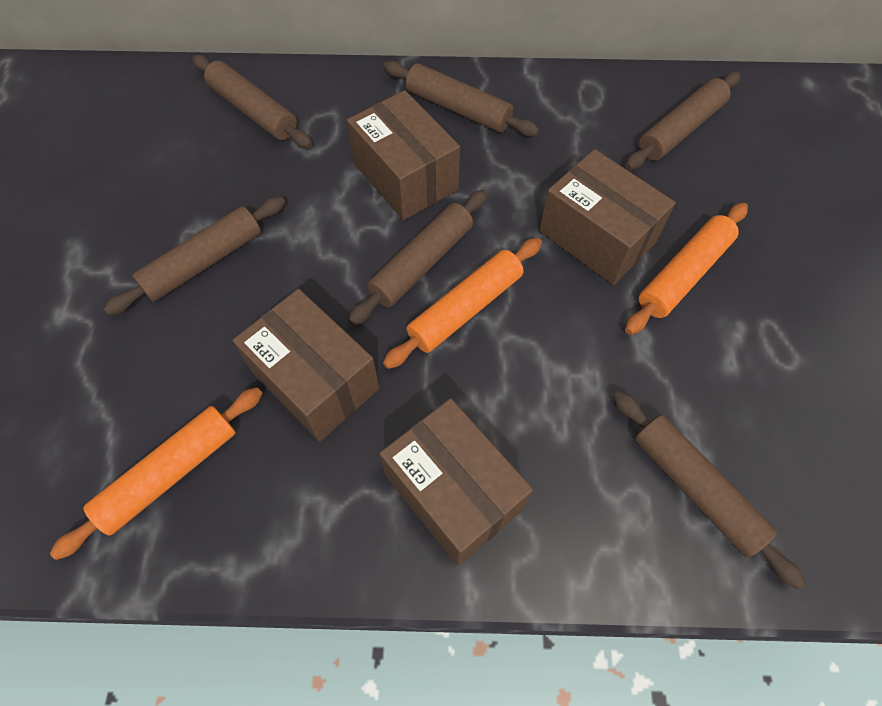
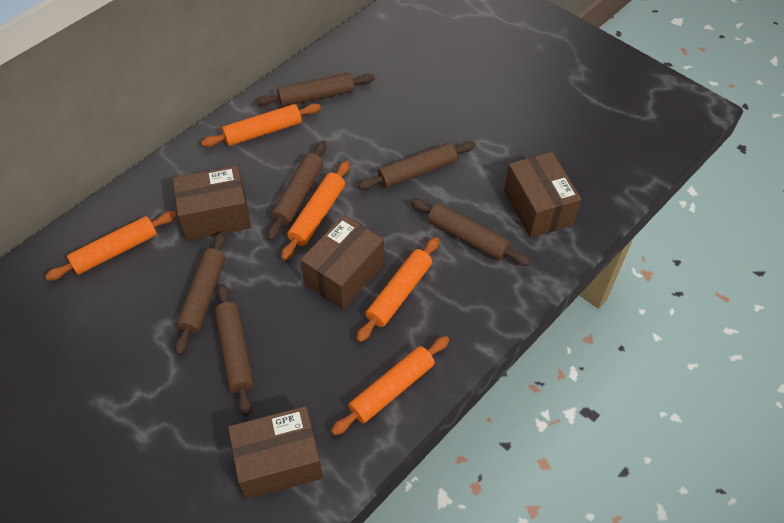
orange rolling pin: 3 -> 5

